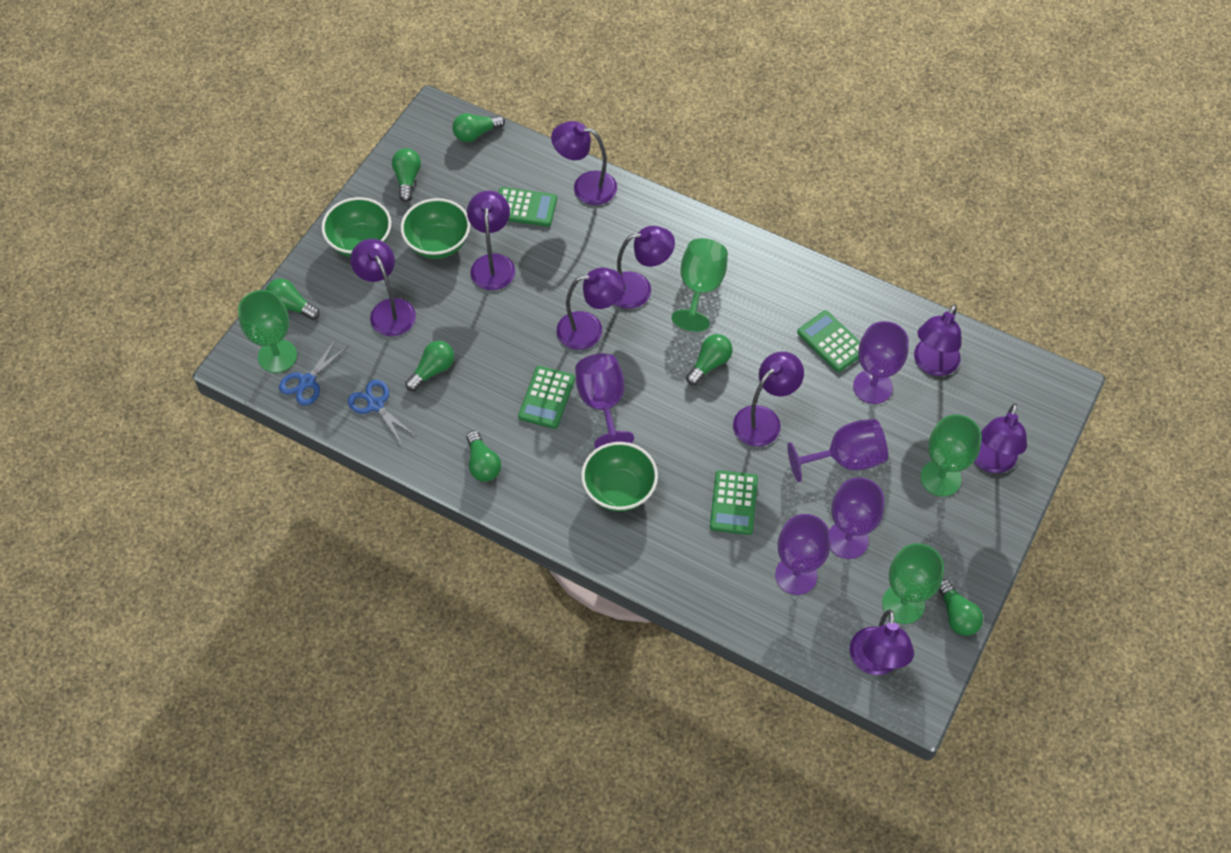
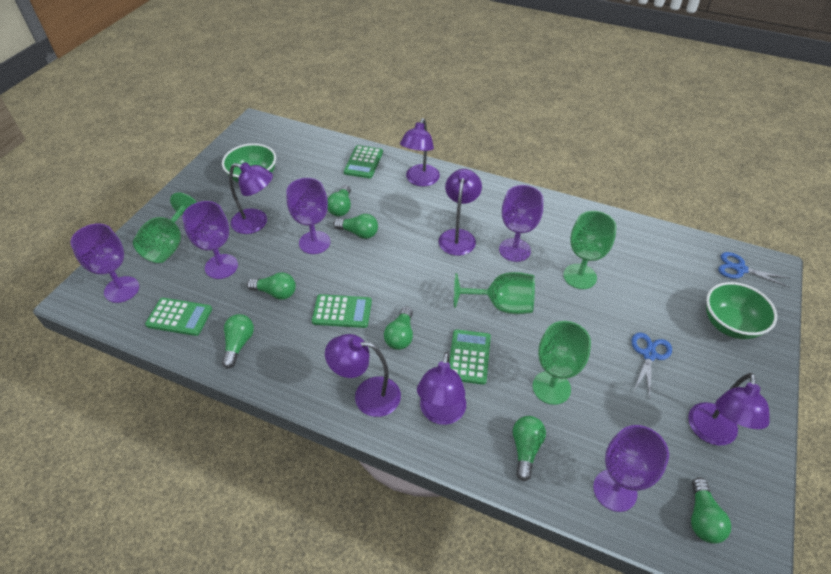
green bowl: 3 -> 2
purple lamp: 9 -> 6

